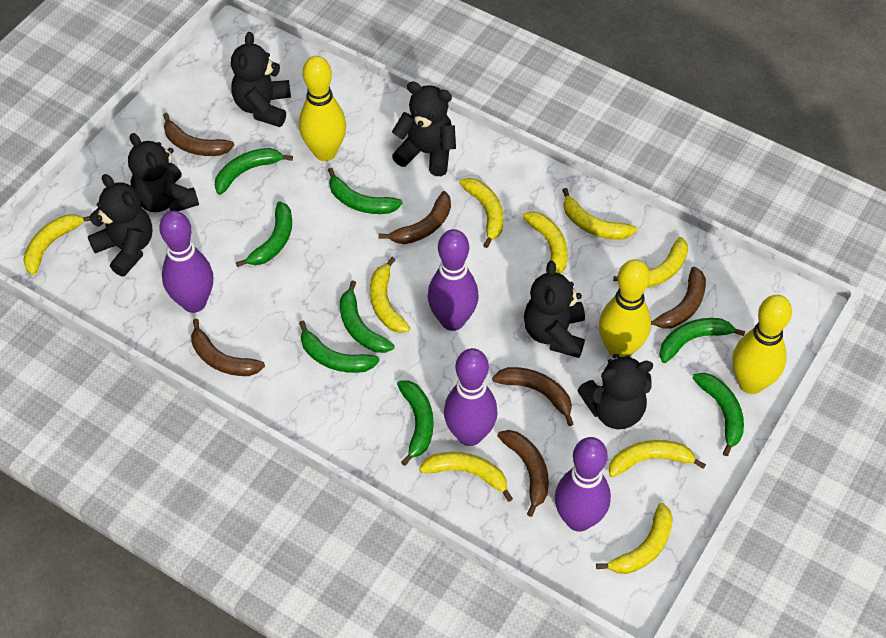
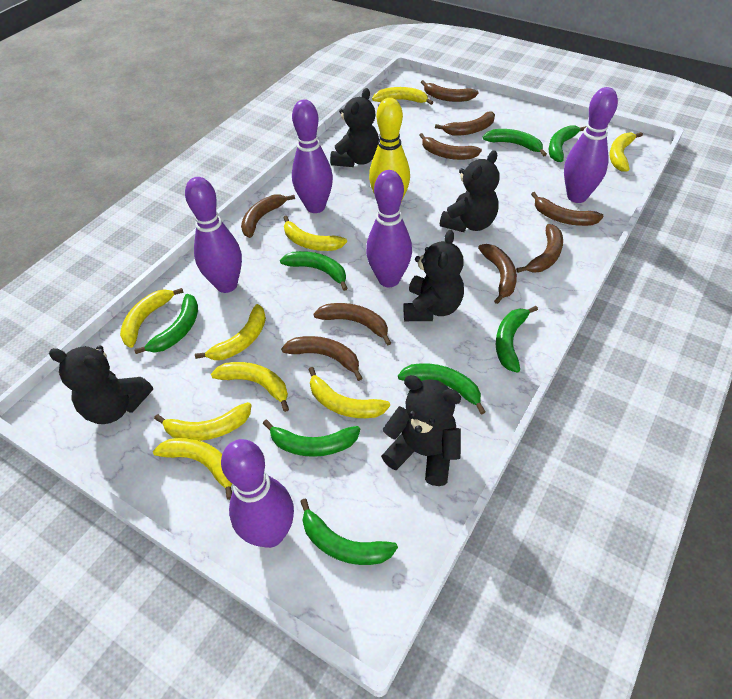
black teddy bear: 6 -> 5
brown banana: 6 -> 9
purple bowling pin: 4 -> 5
yellow bowling pin: 3 -> 1

